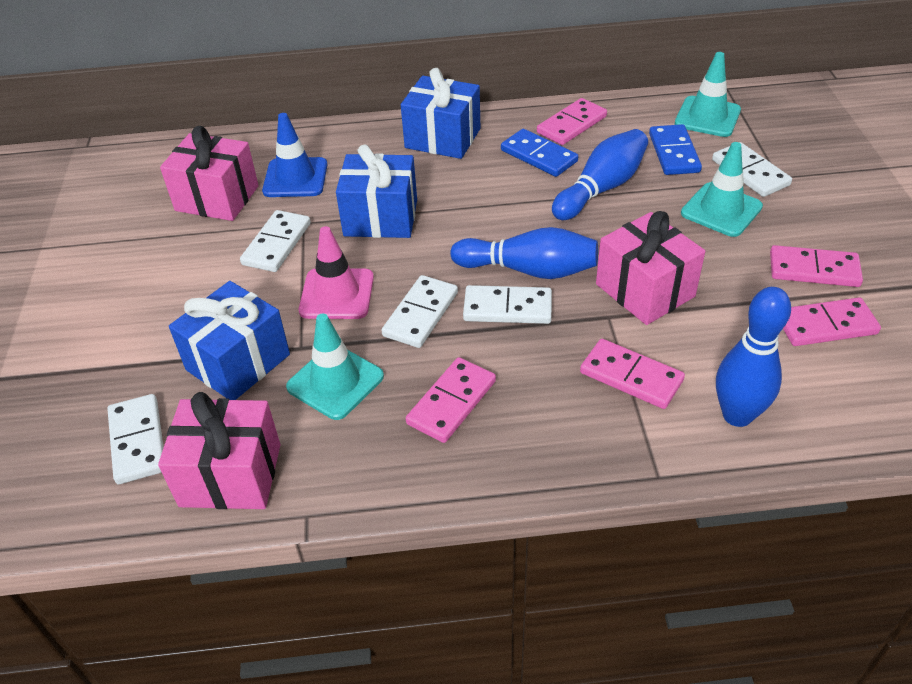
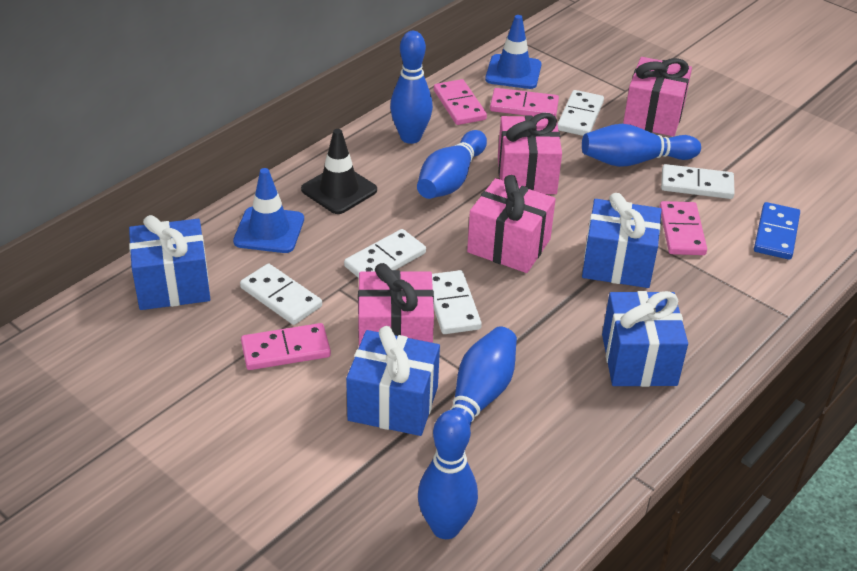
black traffic cone: 0 -> 1
blue bowling pin: 3 -> 5
blue domino: 2 -> 1
blue gift: 3 -> 4
blue traffic cone: 1 -> 2
pink domino: 5 -> 4
pink gift: 3 -> 4
pink traffic cone: 1 -> 0
turquoise traffic cone: 3 -> 0

